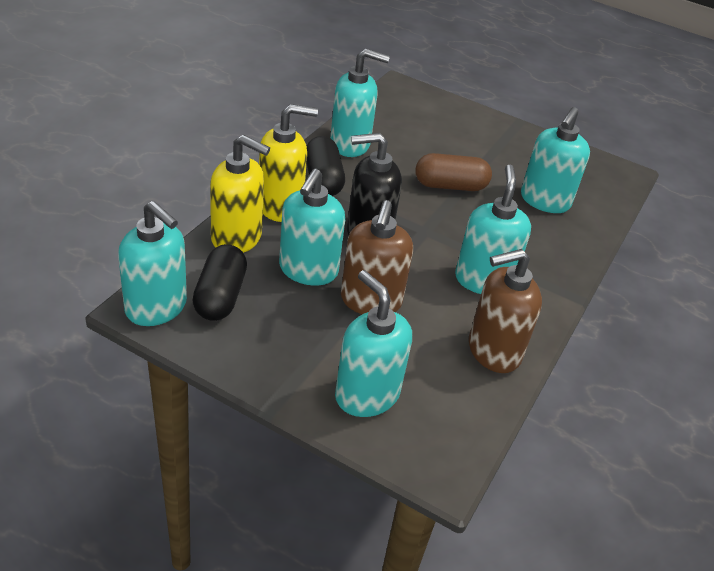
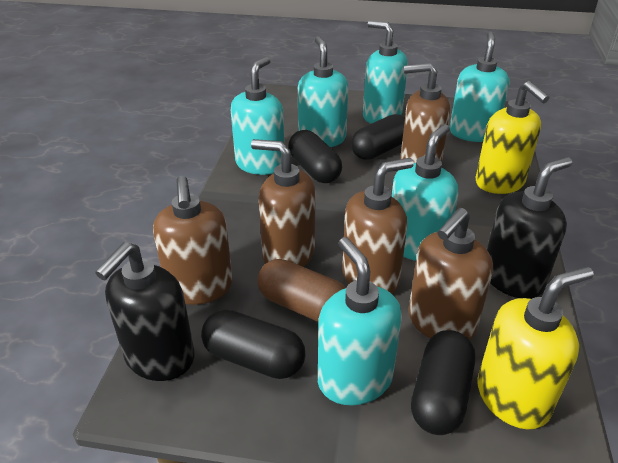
black capsule: 2 -> 4
black soap dispenser: 1 -> 2
brown soap dispenser: 2 -> 5

